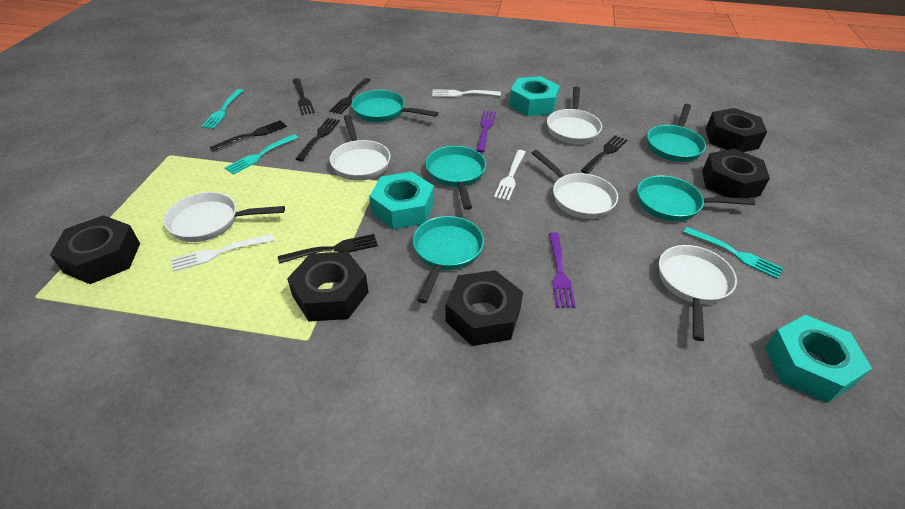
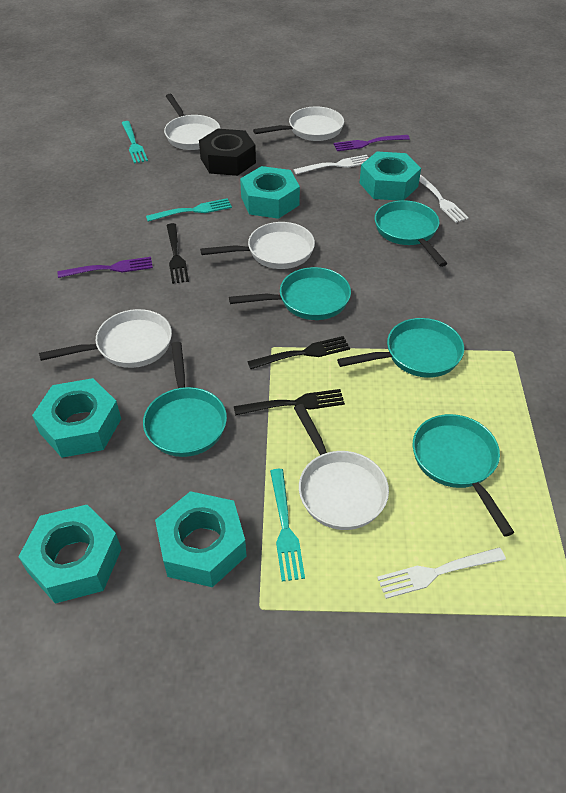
black fork: 6 -> 3
black nut: 5 -> 1
turquoise nut: 3 -> 5

